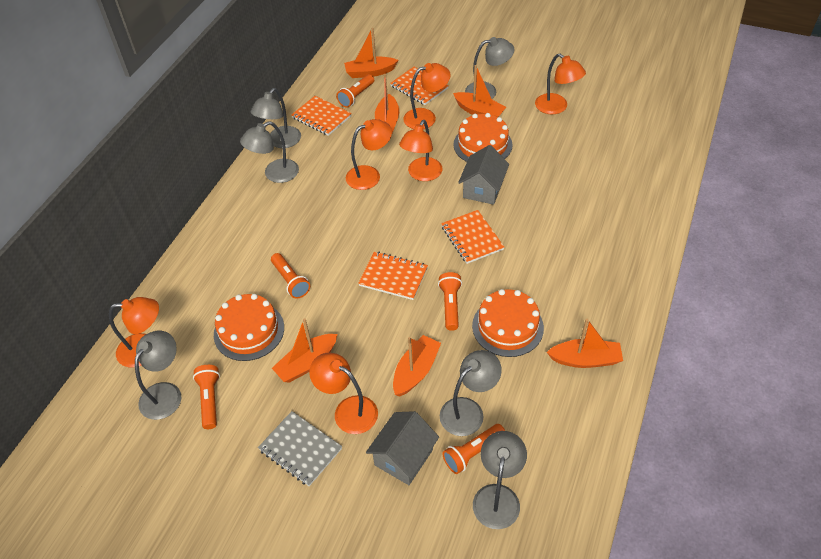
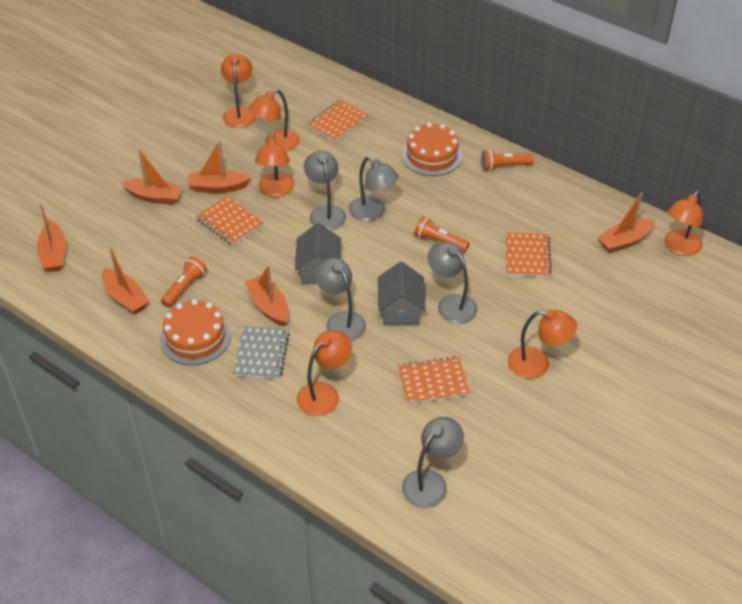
grey lamp: 6 -> 5
orange cake: 3 -> 2
orange flashlight: 5 -> 3

